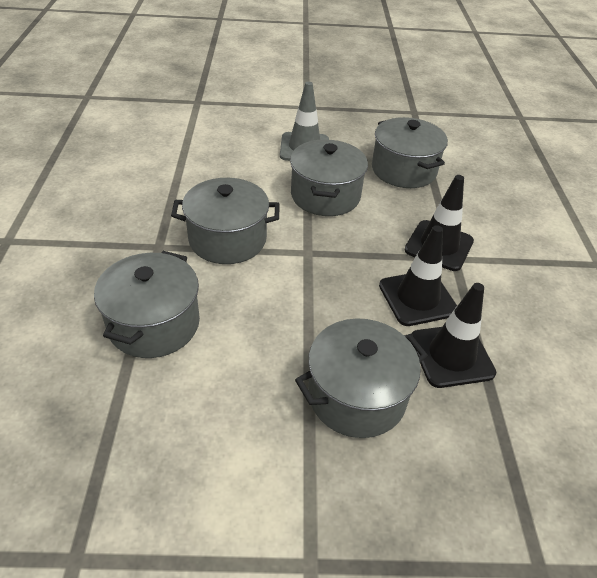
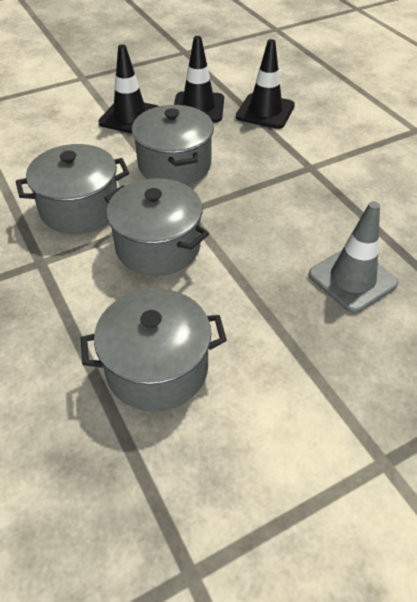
grey pot: 5 -> 4

